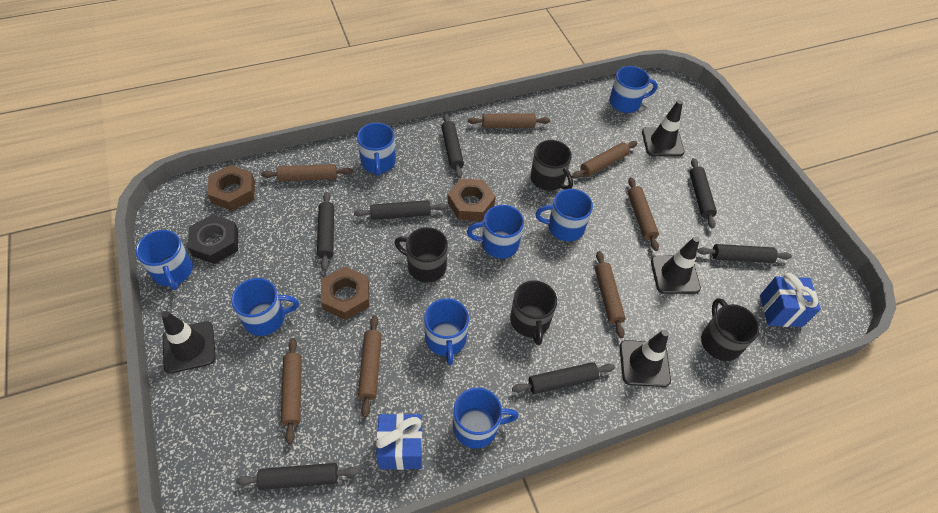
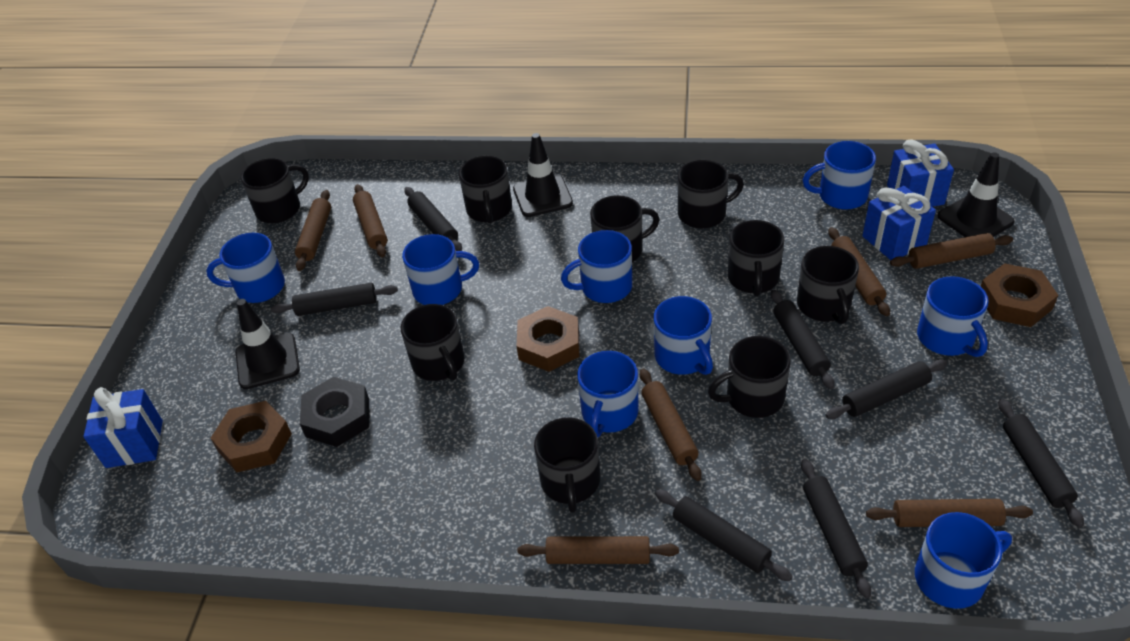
black mug: 4 -> 9
black traffic cone: 4 -> 3
blue gift: 2 -> 3

